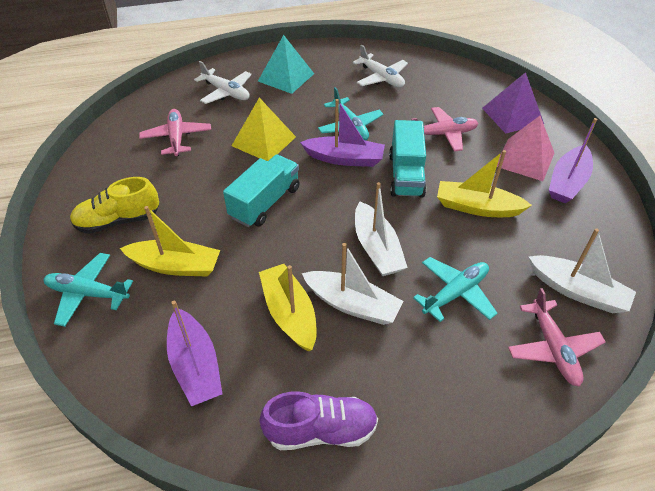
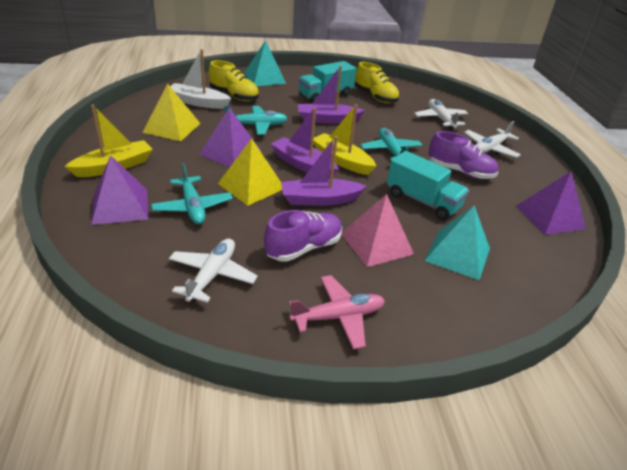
pink plane: 3 -> 1
purple pyramid: 1 -> 3
purple shoe: 1 -> 2
turquoise pyramid: 1 -> 2
white boat: 3 -> 1
white plane: 2 -> 3
yellow boat: 3 -> 2
yellow pyramid: 1 -> 2
yellow shoe: 1 -> 2

